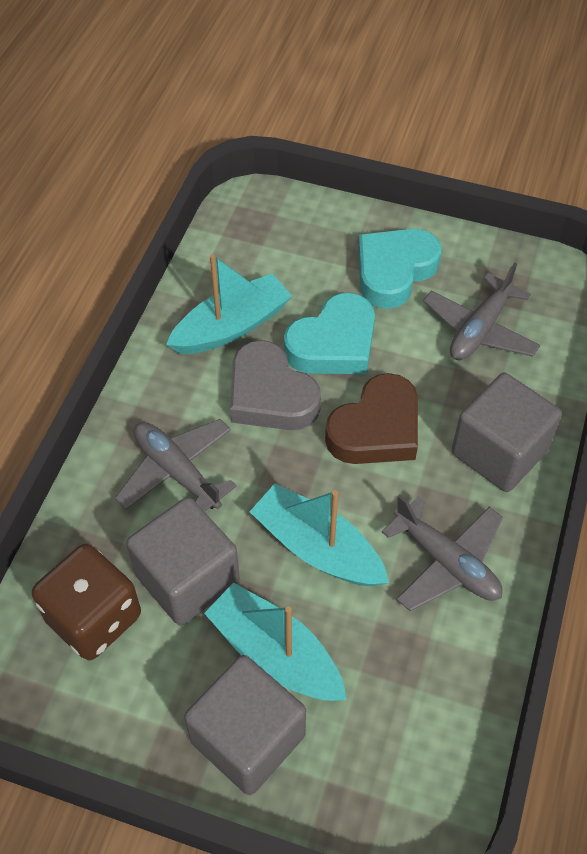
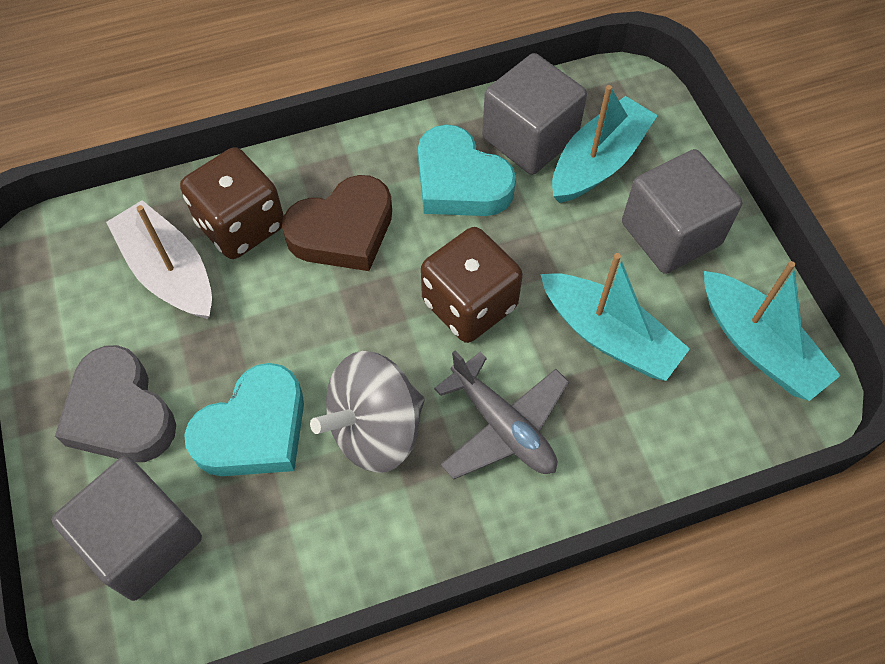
brown dice: 1 -> 2
grey plane: 3 -> 1
grey spinning top: 0 -> 1
white boat: 0 -> 1

